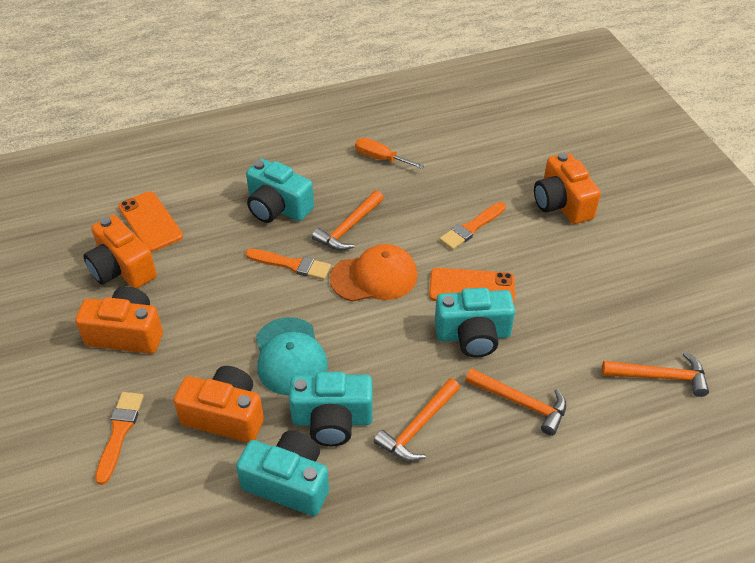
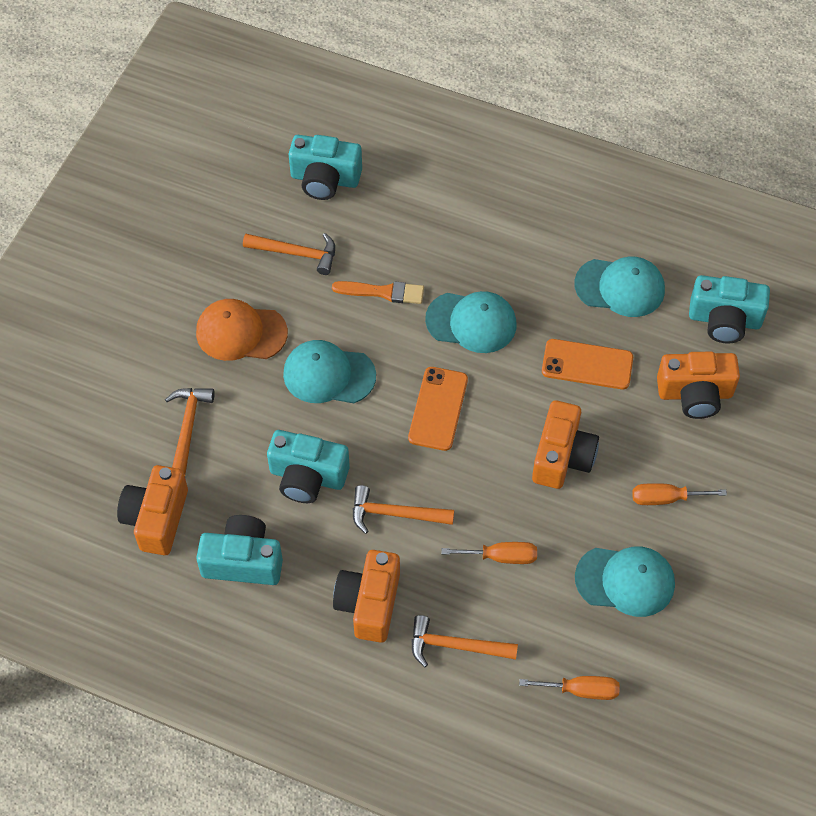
orange brush: 3 -> 1
orange screwdriver: 1 -> 3
turquoise cap: 1 -> 4

